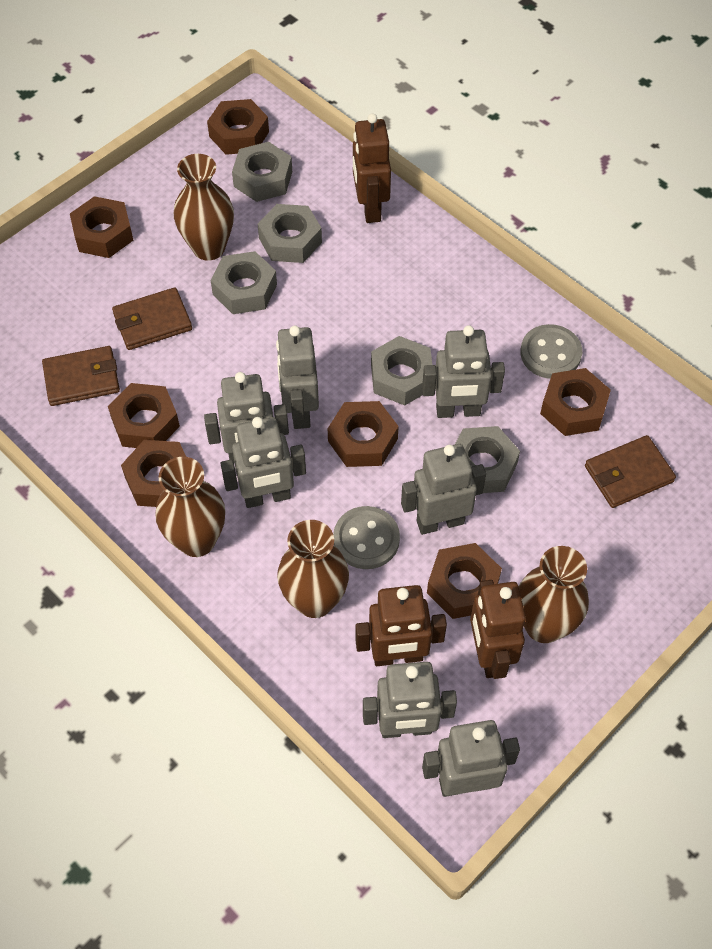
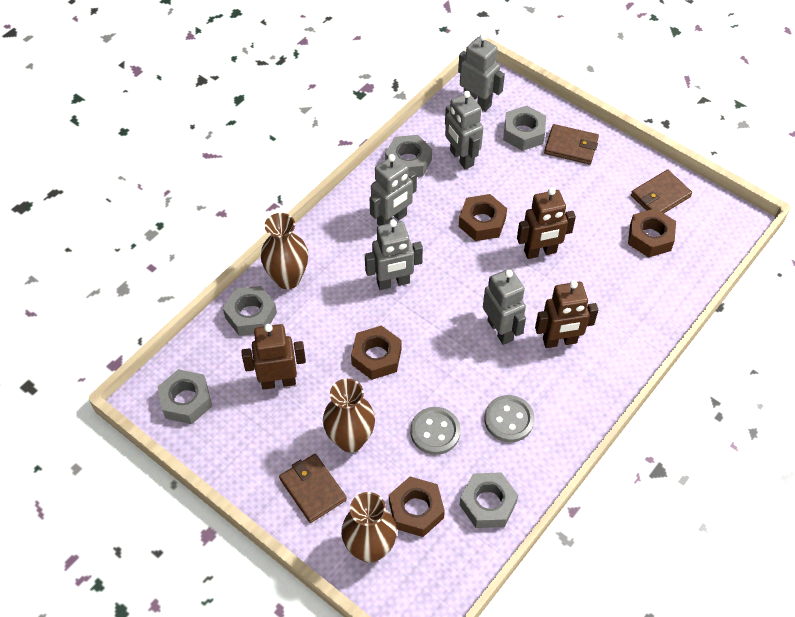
brown nut: 7 -> 4
brown vase: 4 -> 3
grey robot: 7 -> 5

